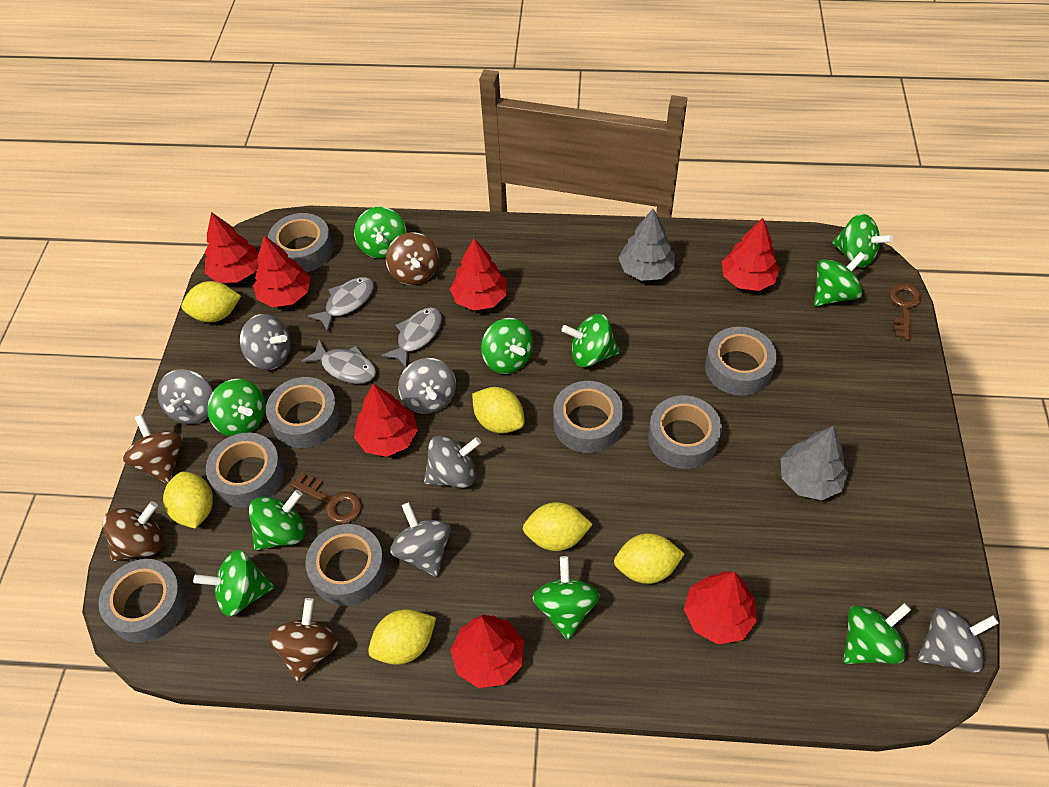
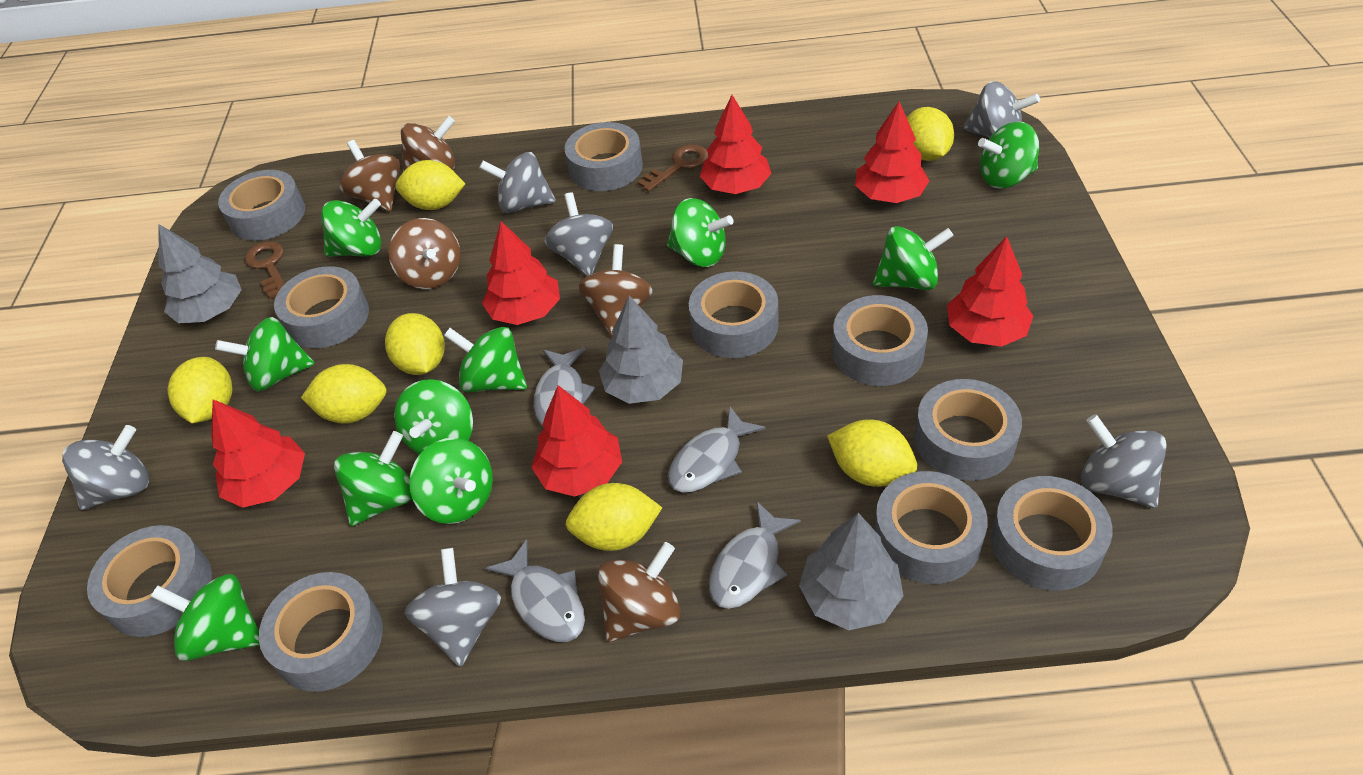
brown spinning top: 4 -> 5
grey fish: 3 -> 4
grey tape: 8 -> 10
grey tree: 2 -> 3
red tree: 7 -> 6
yellow lemon: 6 -> 7

